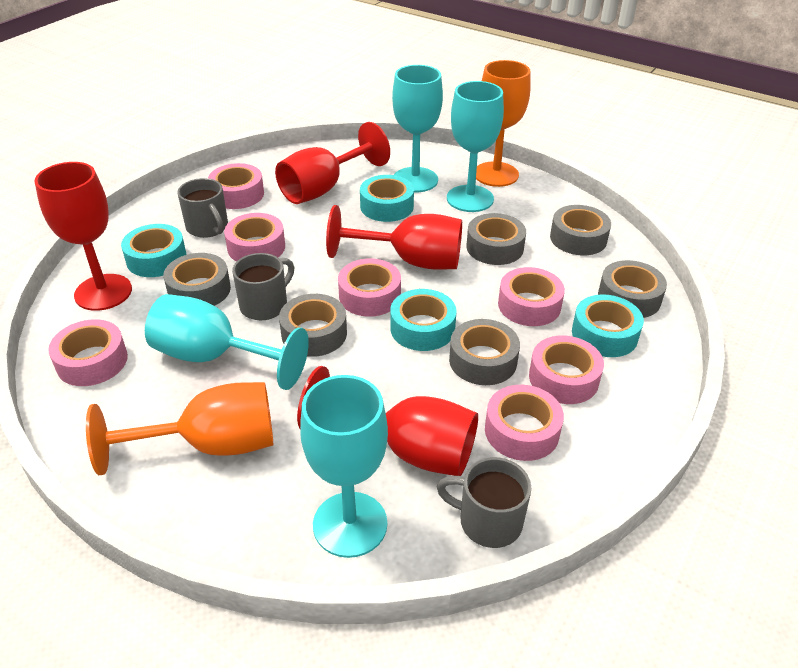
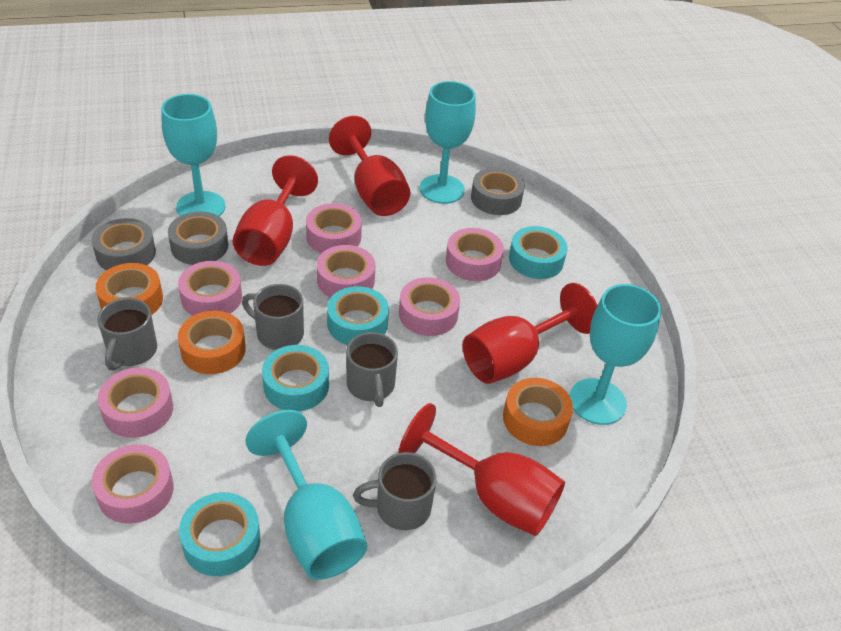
grey mug: 3 -> 4
grey tape: 6 -> 3
orange goblet: 2 -> 0
orange tape: 0 -> 3

